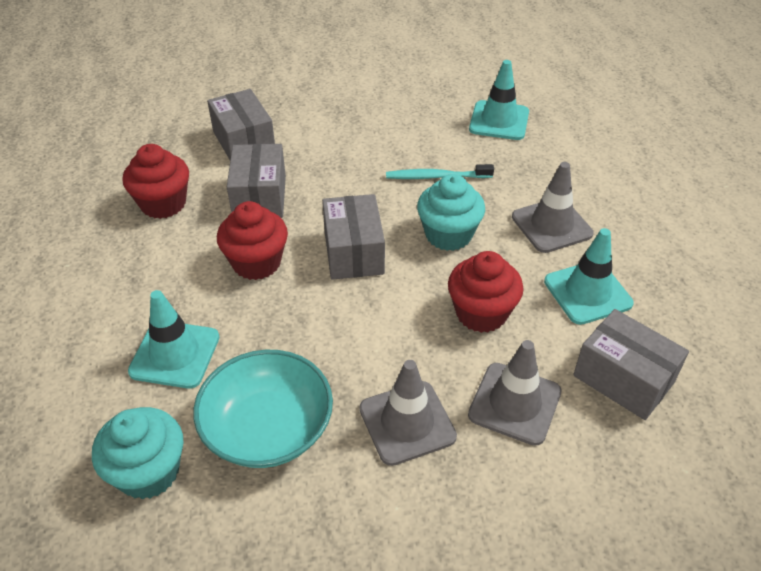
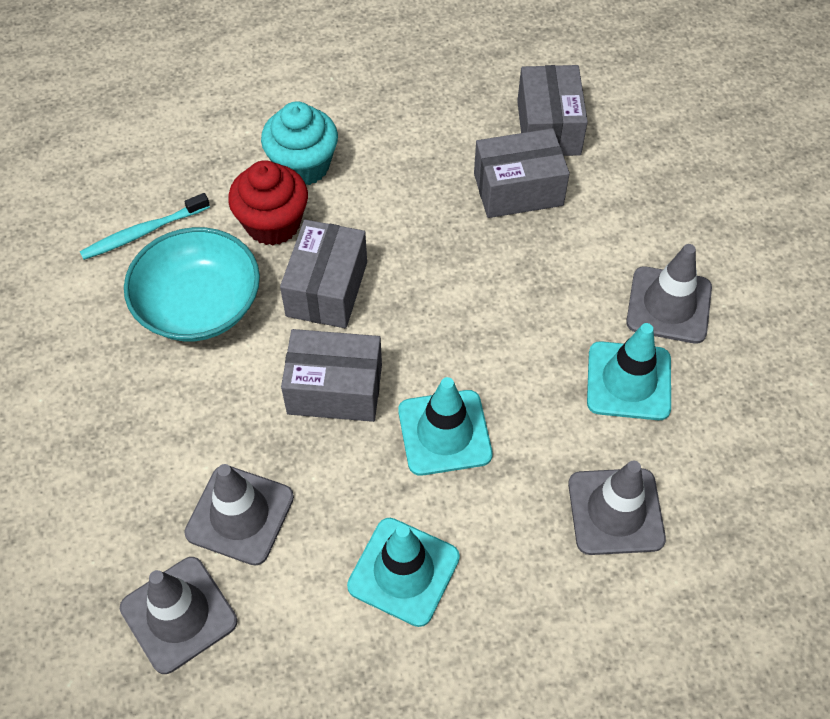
grey traffic cone: 3 -> 4
red cupcake: 3 -> 1
turquoise cupcake: 2 -> 1

